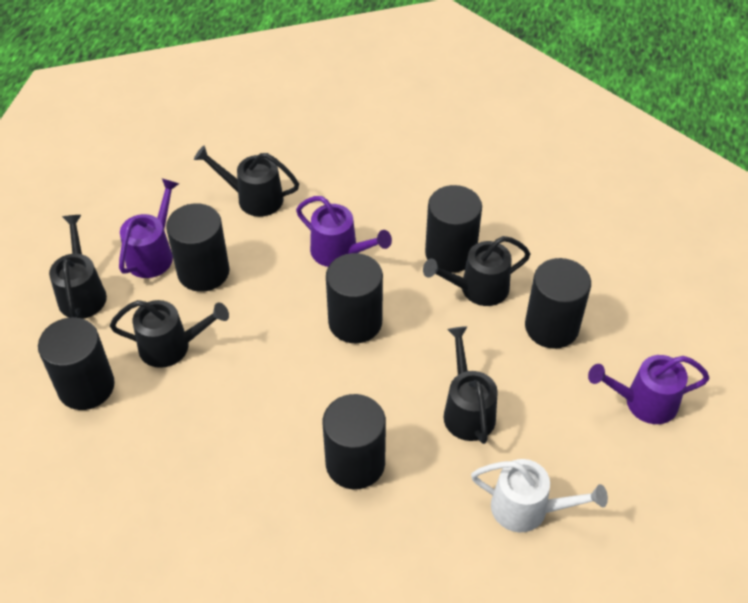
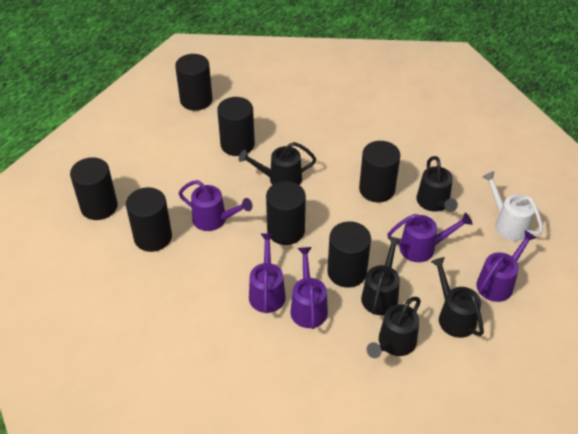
black cylinder: 6 -> 7
purple watering can: 3 -> 5

